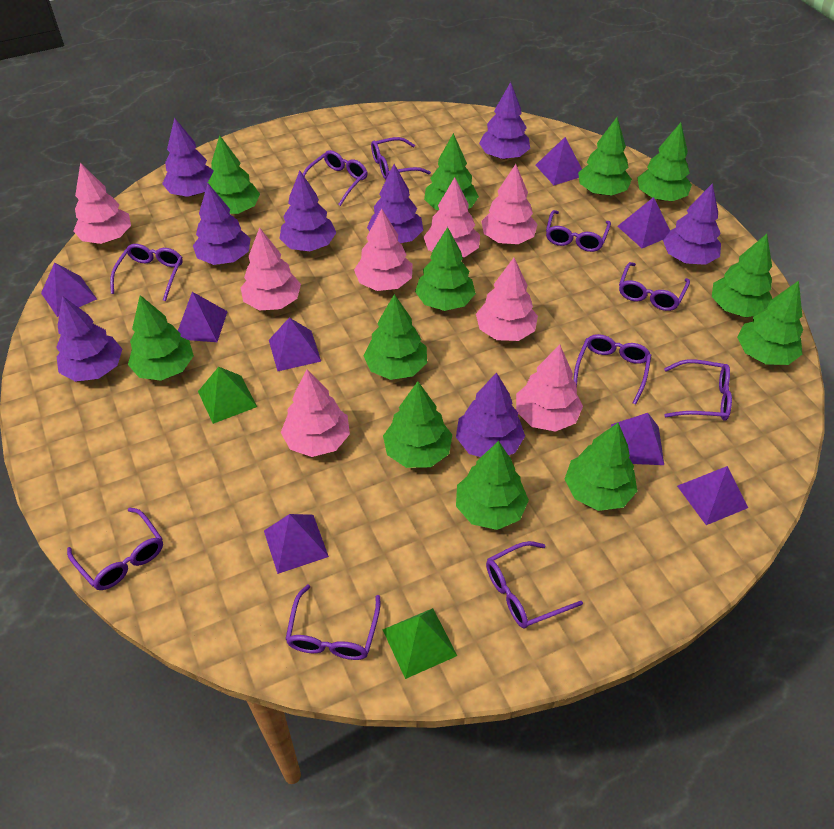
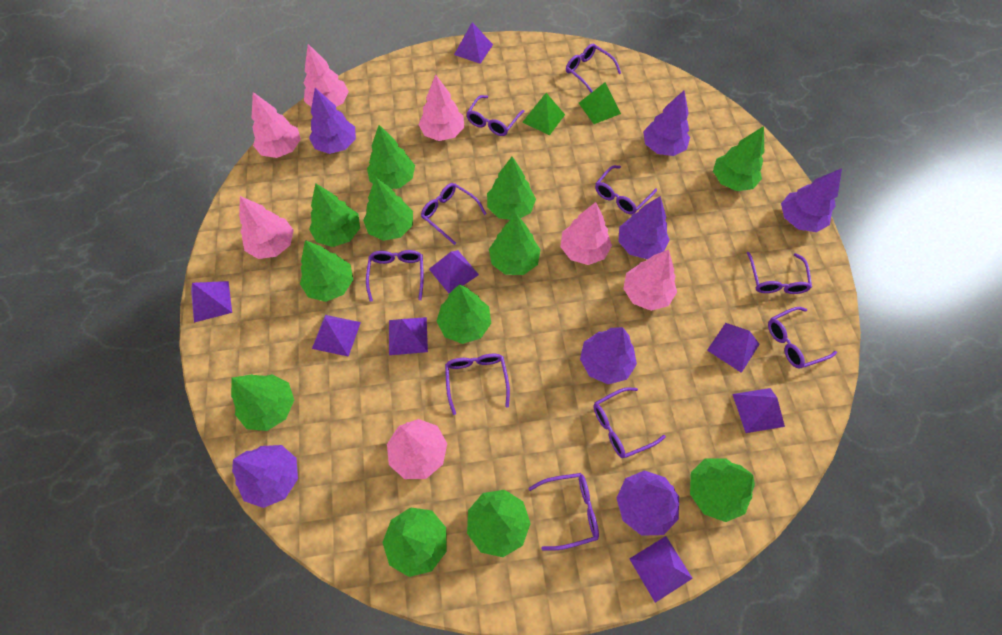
pink tree: 8 -> 7
purple tree: 8 -> 7

